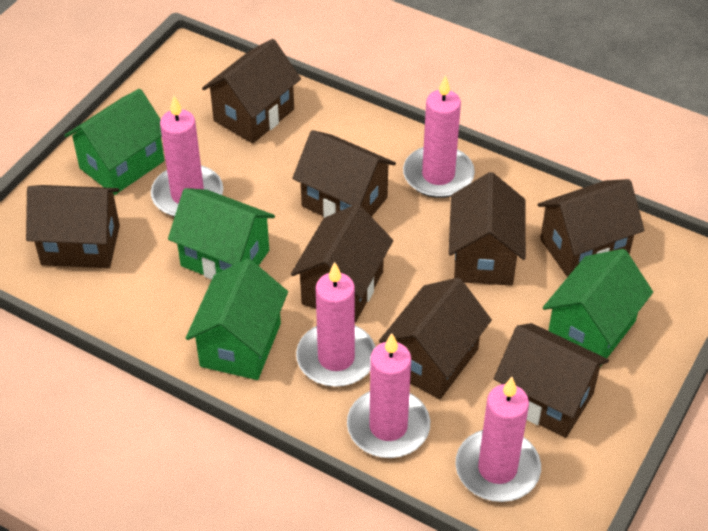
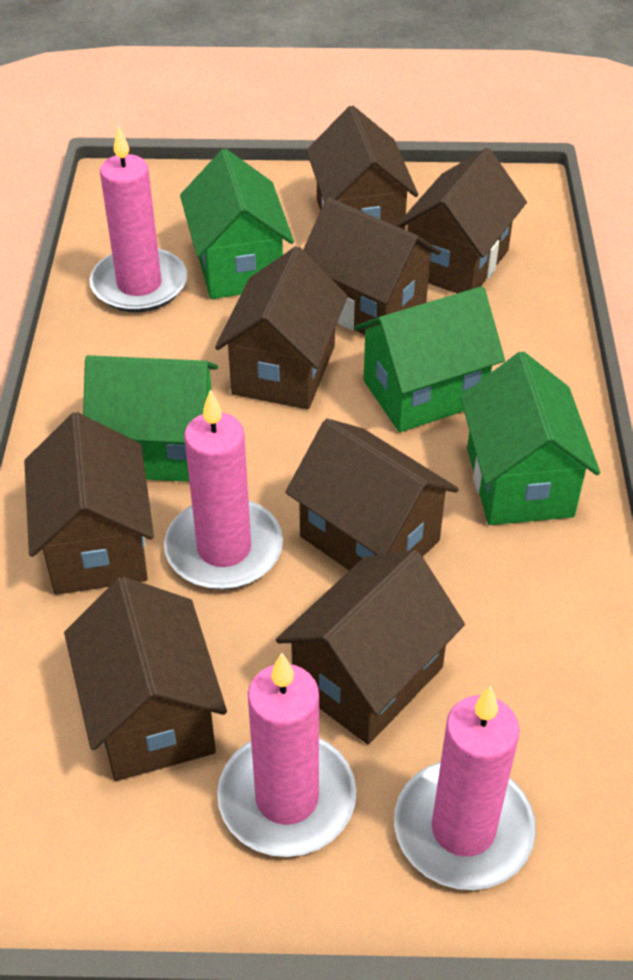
pink candle: 5 -> 4

